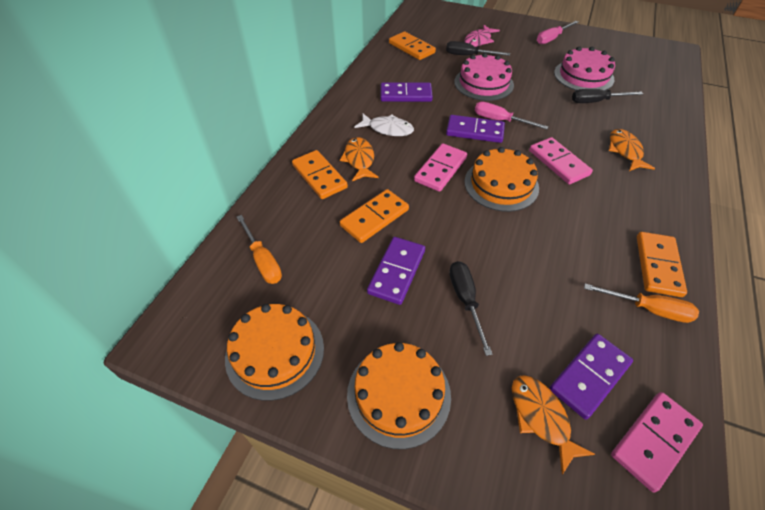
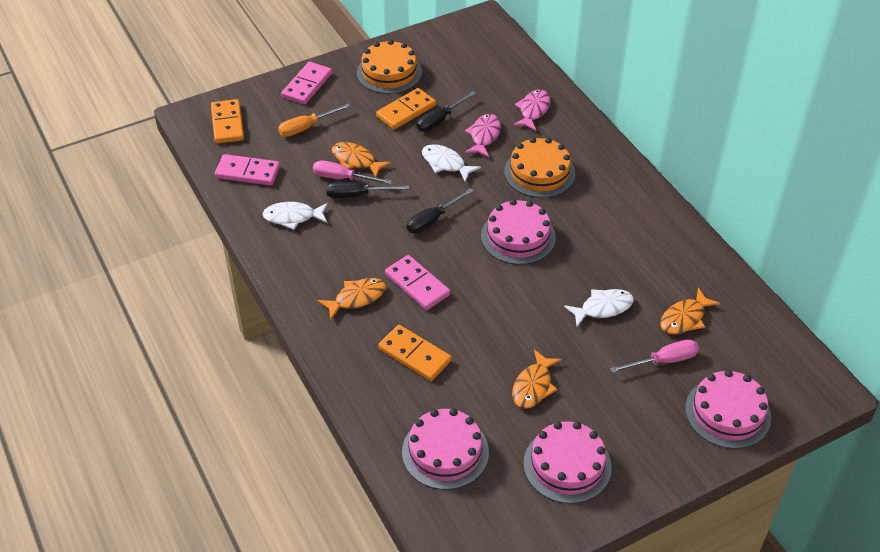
orange cake: 3 -> 2
orange domino: 4 -> 3
orange fish: 3 -> 4
orange screwdriver: 2 -> 1
pink cake: 2 -> 4
pink fish: 1 -> 2
purple domino: 4 -> 0
white fish: 1 -> 3

